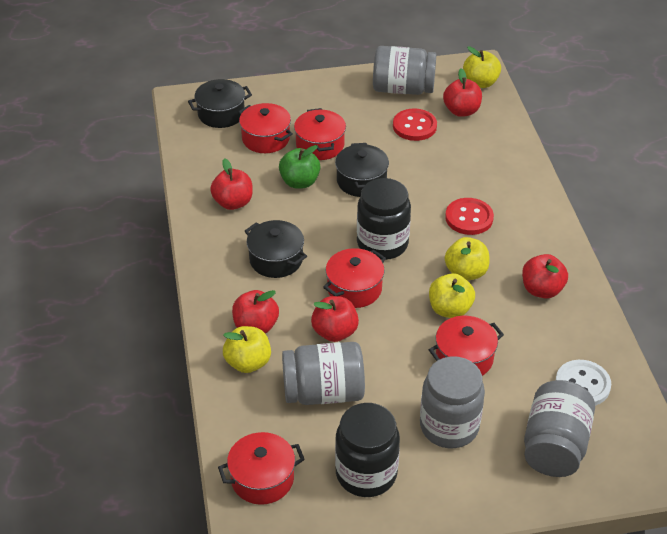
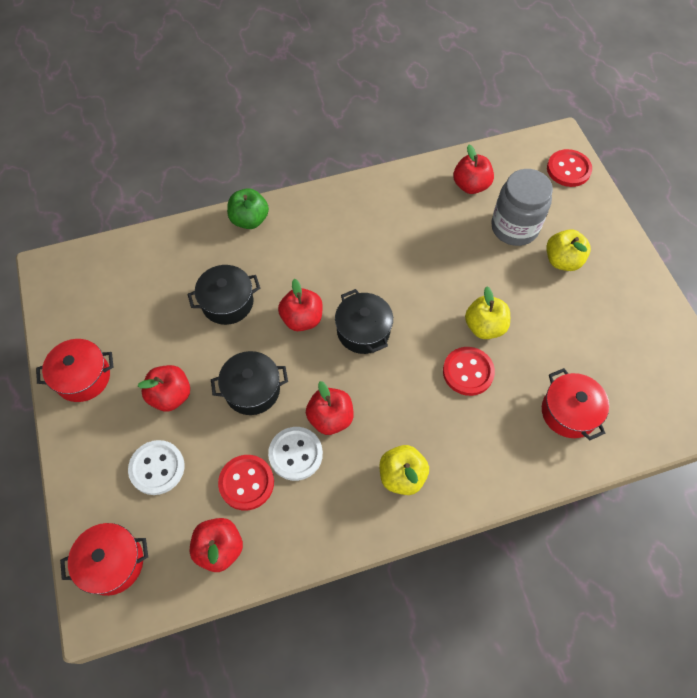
black jar: 2 -> 0
grey jar: 4 -> 1
red button: 2 -> 3
red pot: 5 -> 3
white button: 1 -> 2
yellow apple: 4 -> 3

